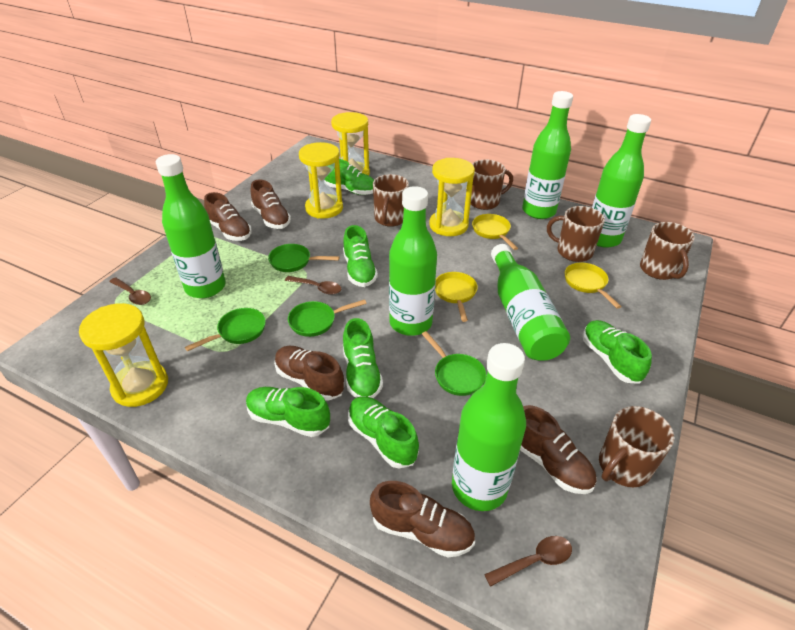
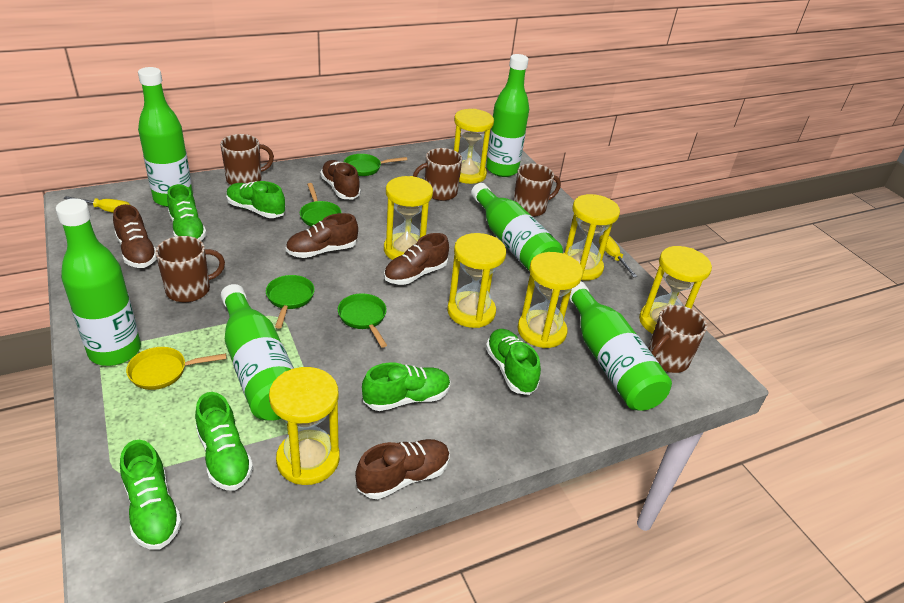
brown spoon: 3 -> 0
yellow hourglass: 4 -> 7
yellow pan: 3 -> 1
yellow screwdriver: 0 -> 2

